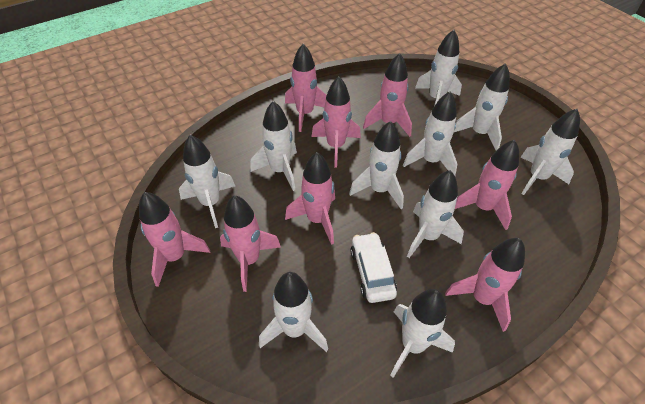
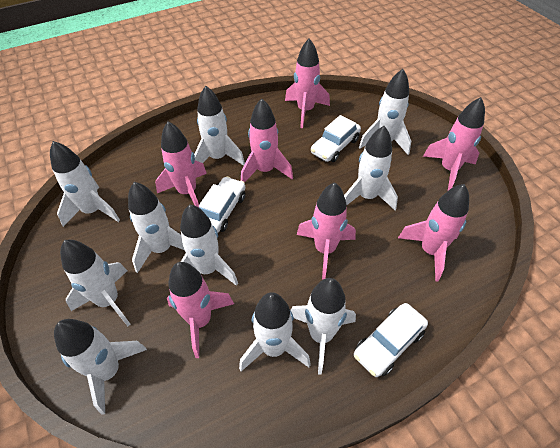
pink rocket: 8 -> 7
white car: 1 -> 3

